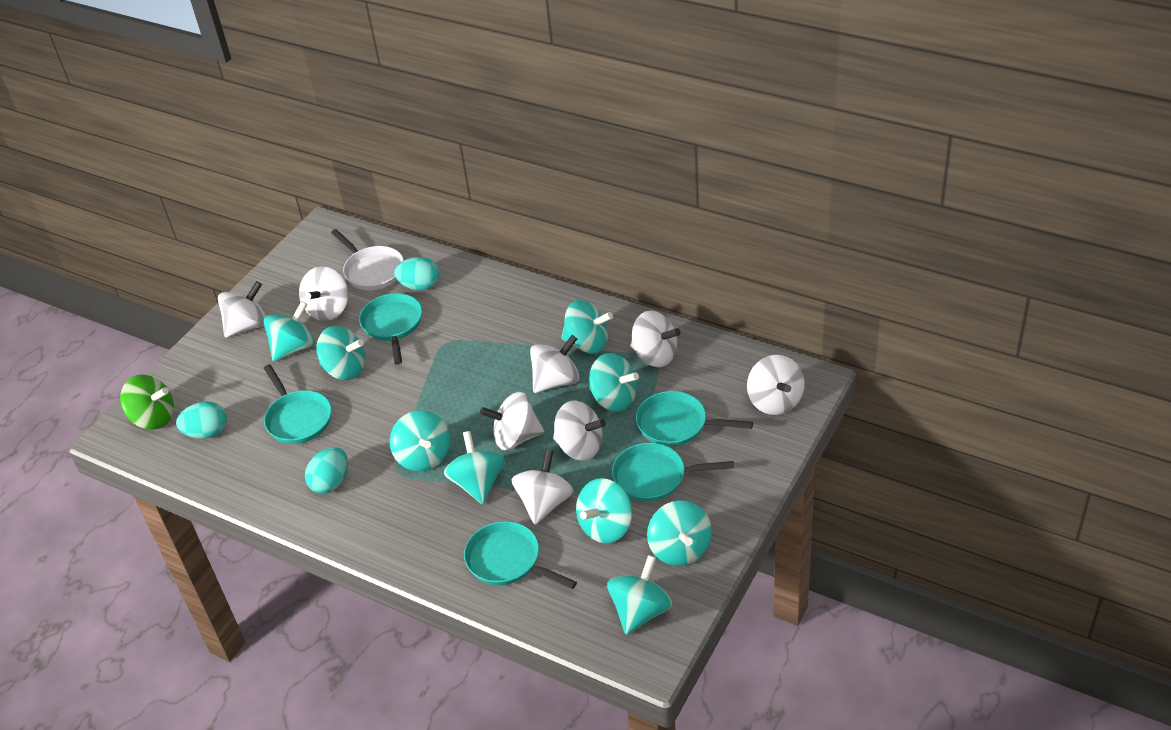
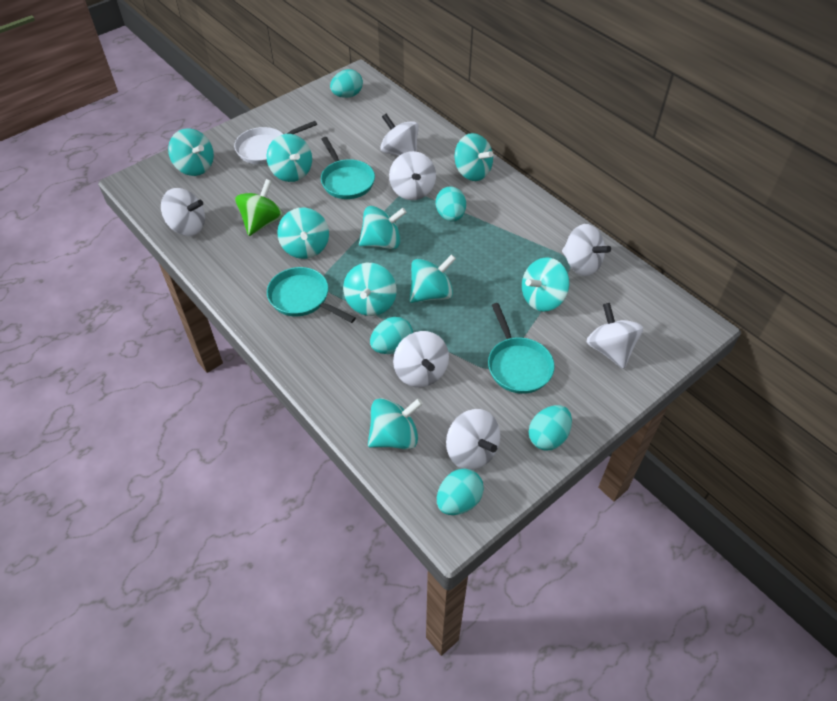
turquoise egg: 3 -> 5
turquoise pan: 5 -> 3
white spinning top: 8 -> 7

